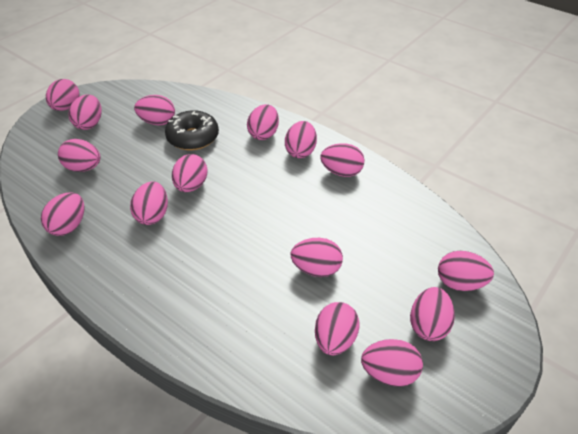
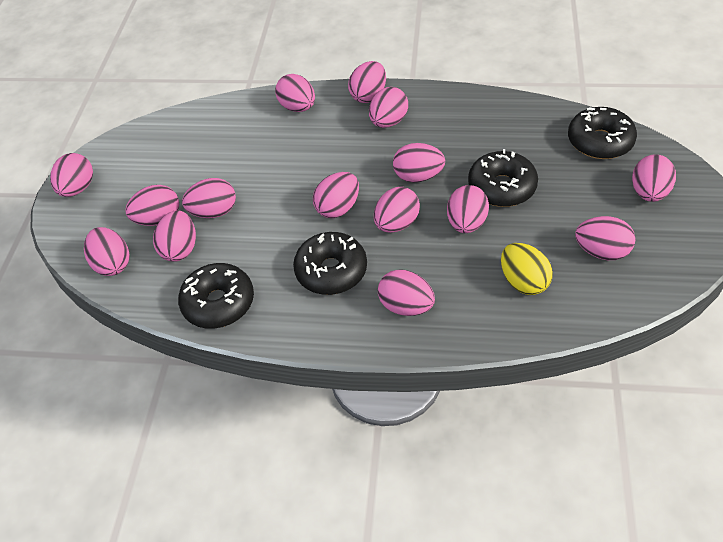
black donut: 1 -> 4
yellow egg: 0 -> 1

